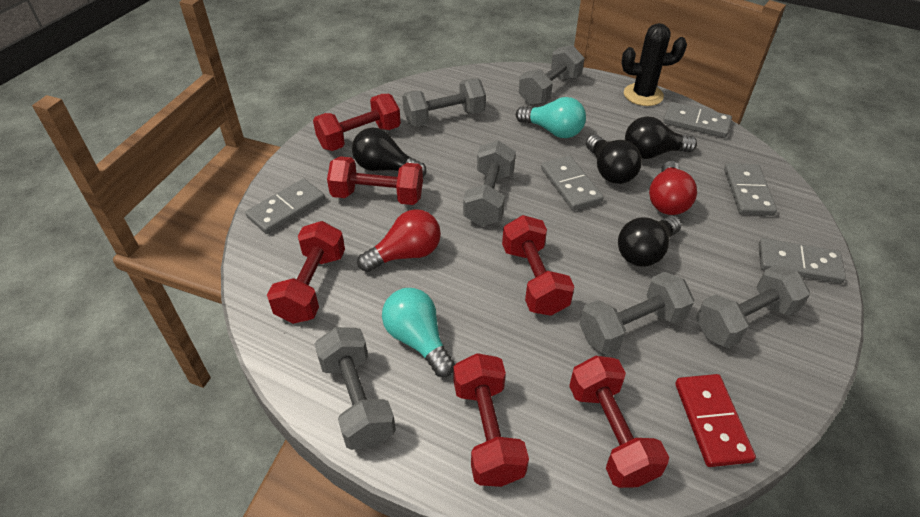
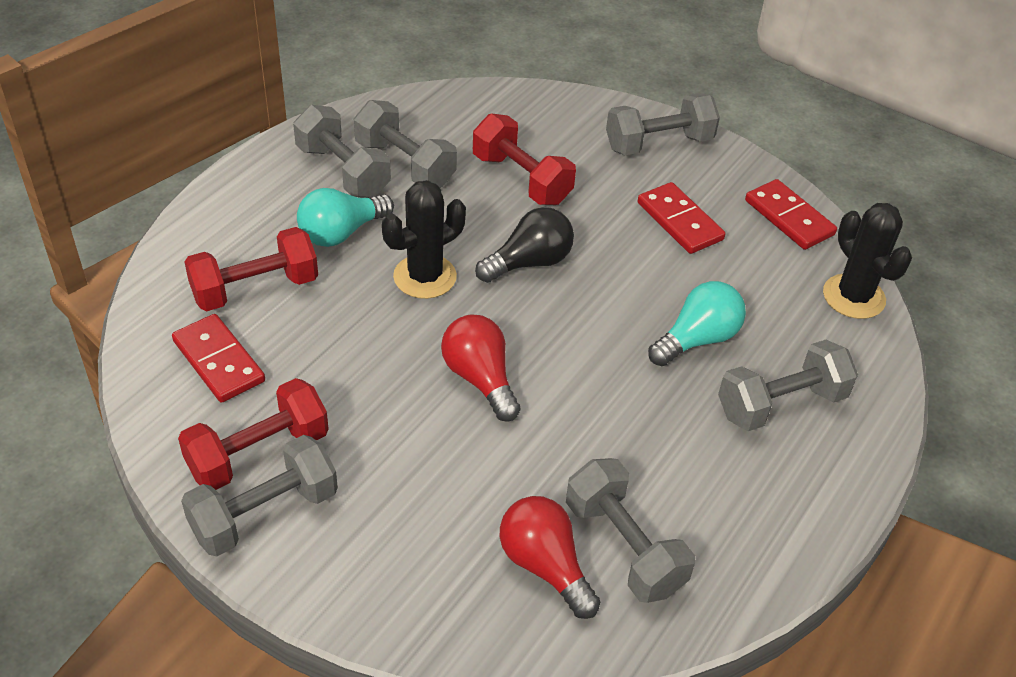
black cactus: 1 -> 2
black light bulb: 4 -> 1
grey domino: 5 -> 0
red domino: 1 -> 3
red dumbbell: 6 -> 3

